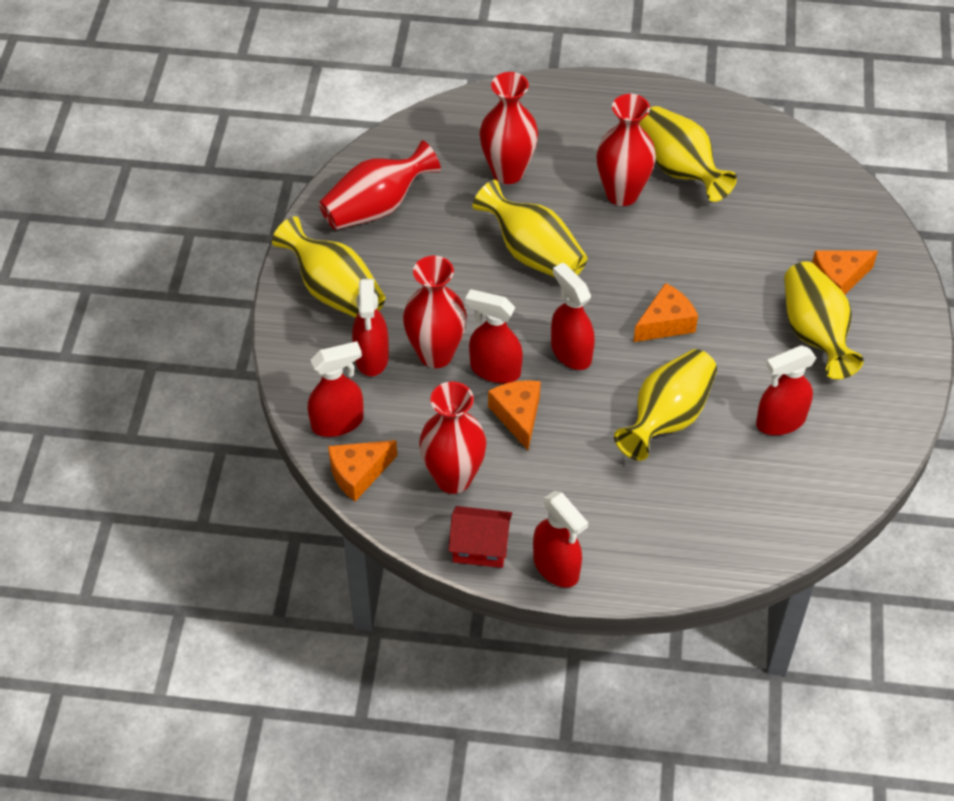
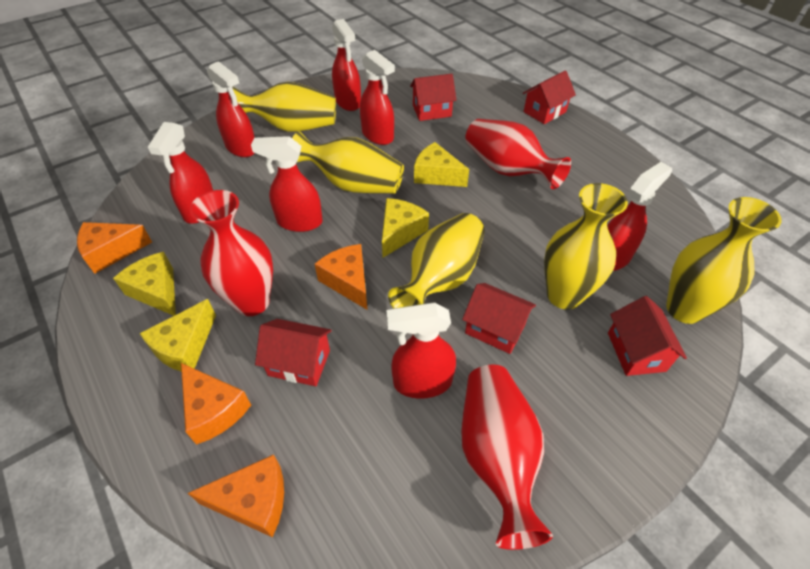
red house: 1 -> 5
red spray bottle: 6 -> 7
red vase: 5 -> 3
yellow cheese: 0 -> 4

